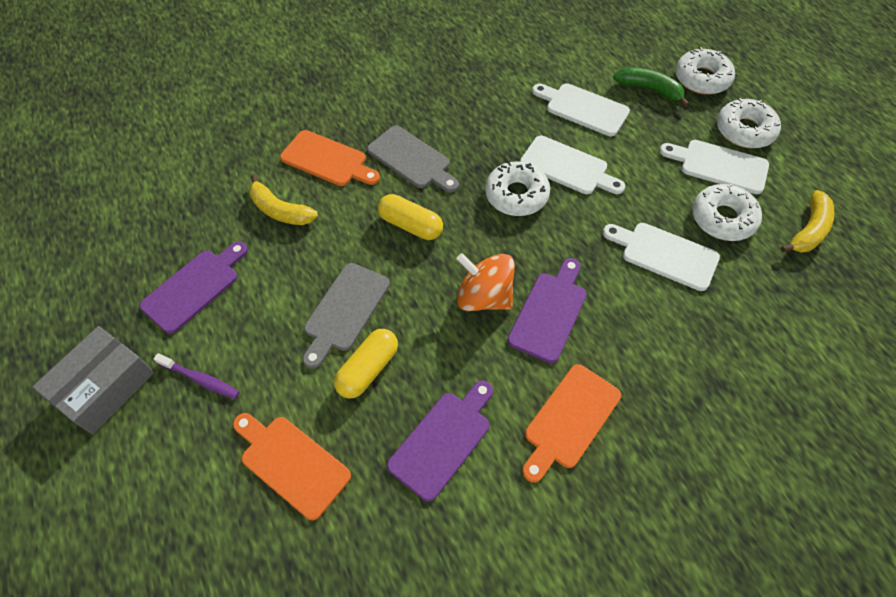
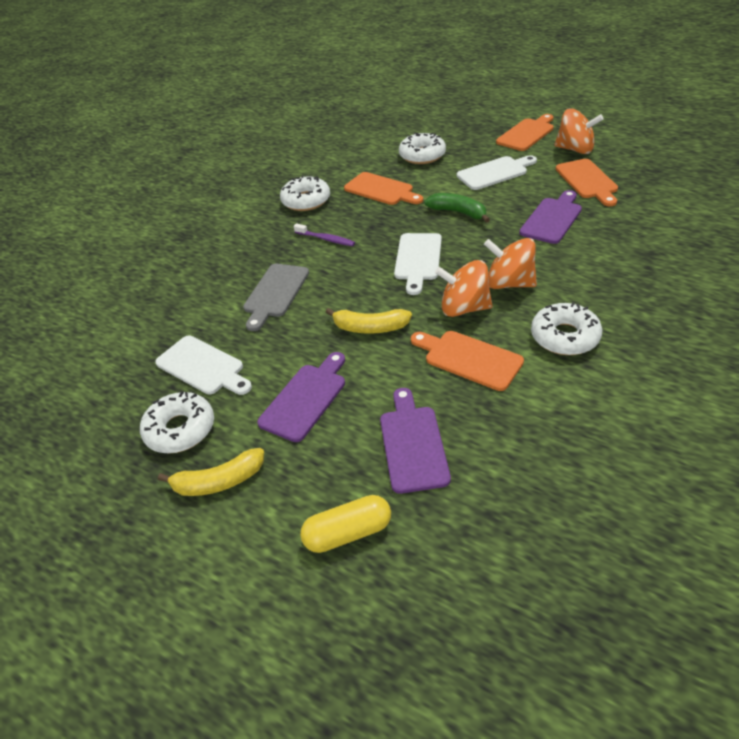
grey box: 1 -> 0
grey cutting board: 2 -> 1
orange cutting board: 3 -> 4
orange spinning top: 1 -> 3
white cutting board: 4 -> 3
yellow capsule: 2 -> 1

